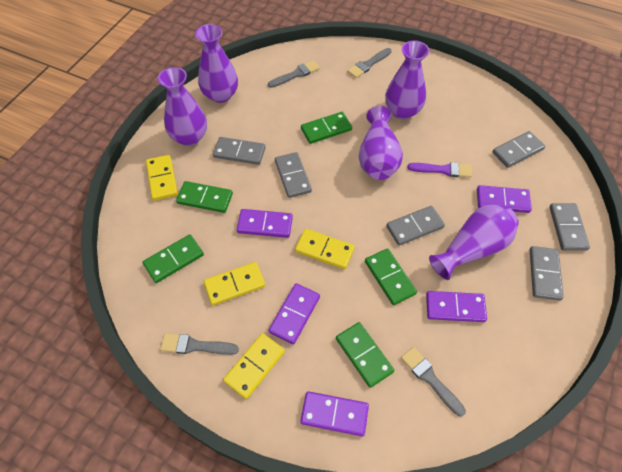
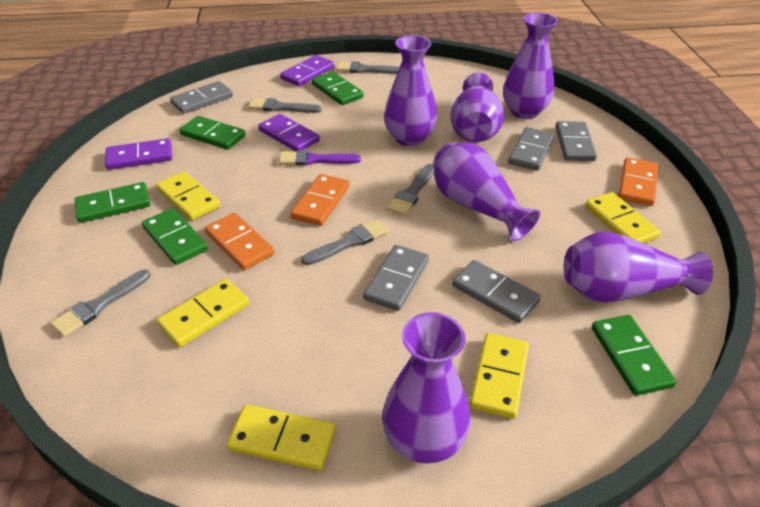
grey brush: 4 -> 5
grey domino: 6 -> 5
orange domino: 0 -> 3
purple domino: 5 -> 3
purple vase: 5 -> 6
yellow domino: 4 -> 5

